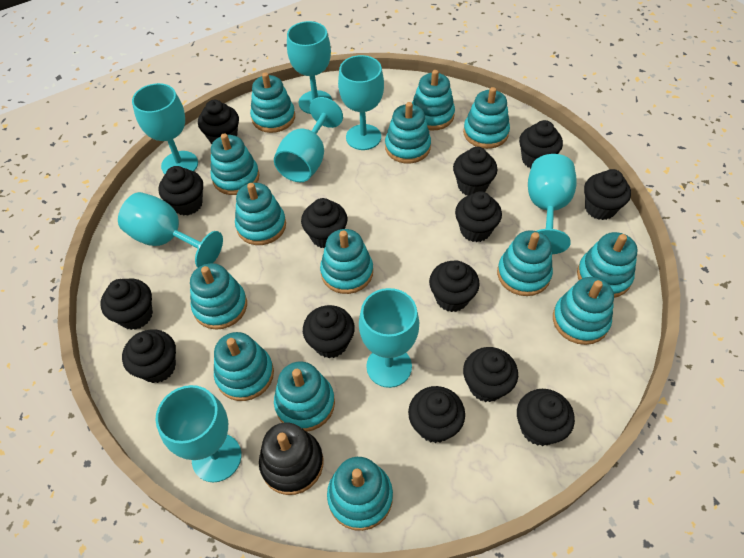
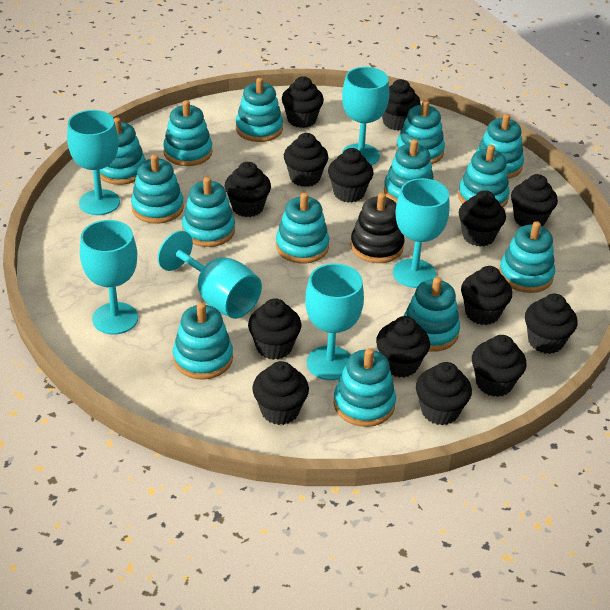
turquoise goblet: 8 -> 6

